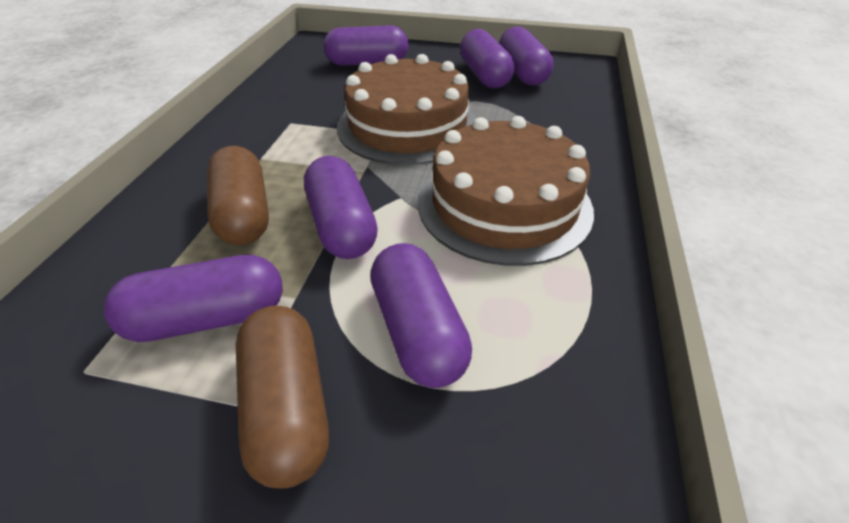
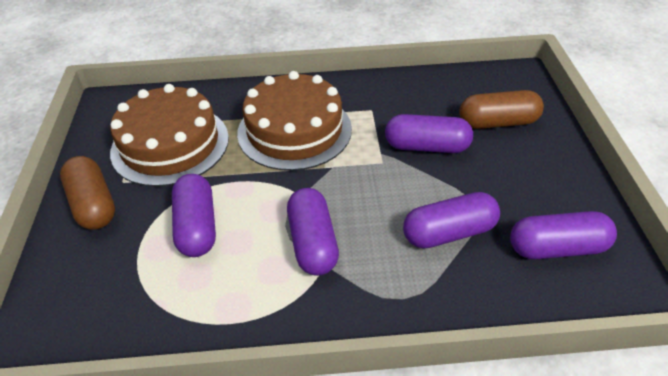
purple capsule: 6 -> 5

